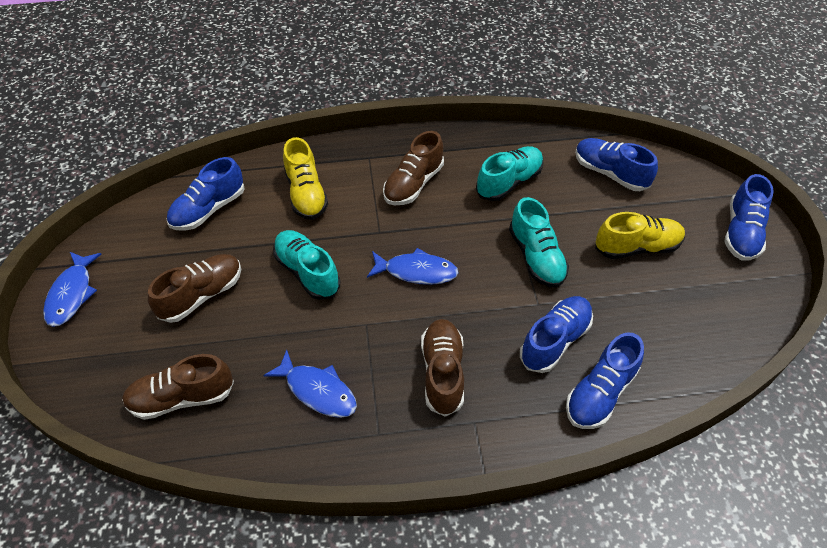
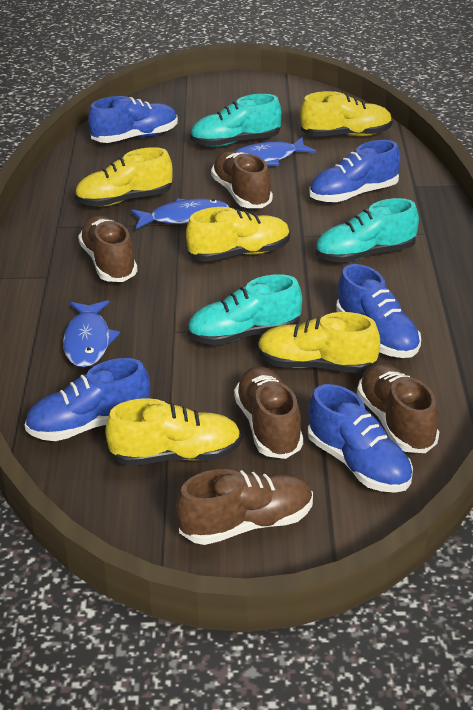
brown shoe: 4 -> 5
yellow shoe: 2 -> 5

